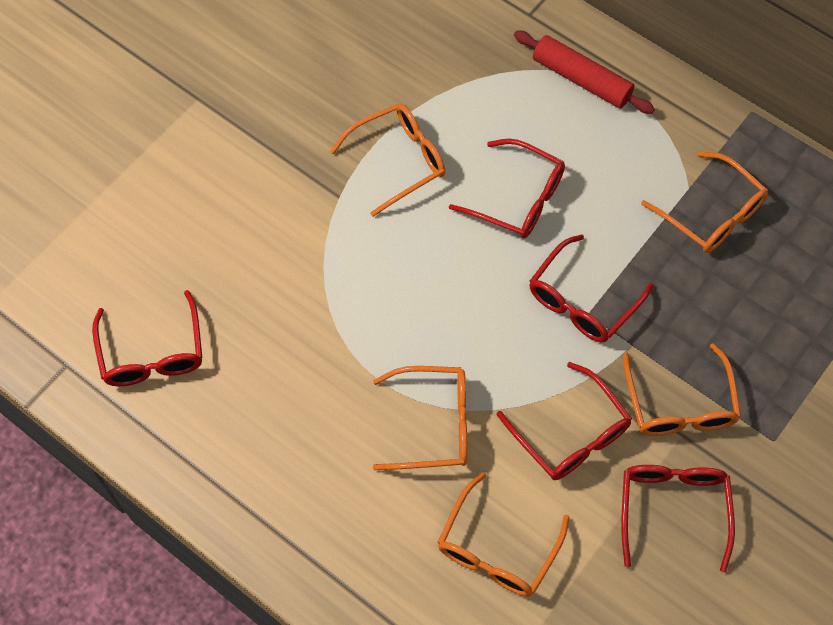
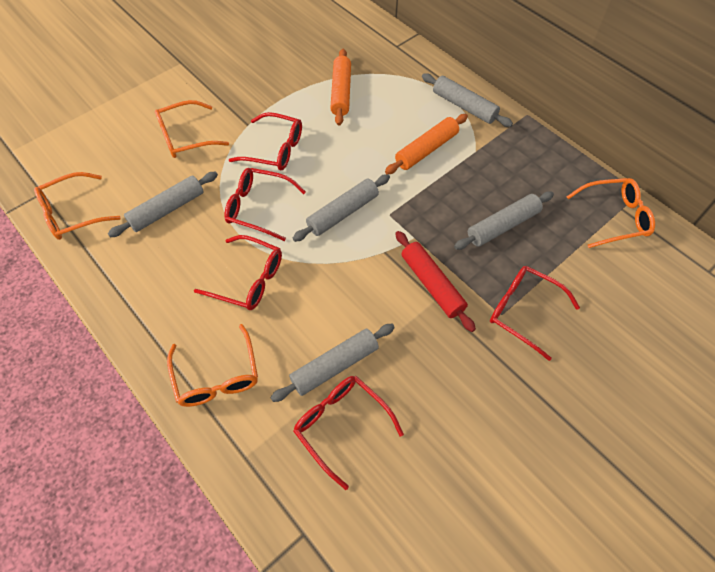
grey rolling pin: 0 -> 5
orange glasses: 5 -> 4
orange rolling pin: 0 -> 2

